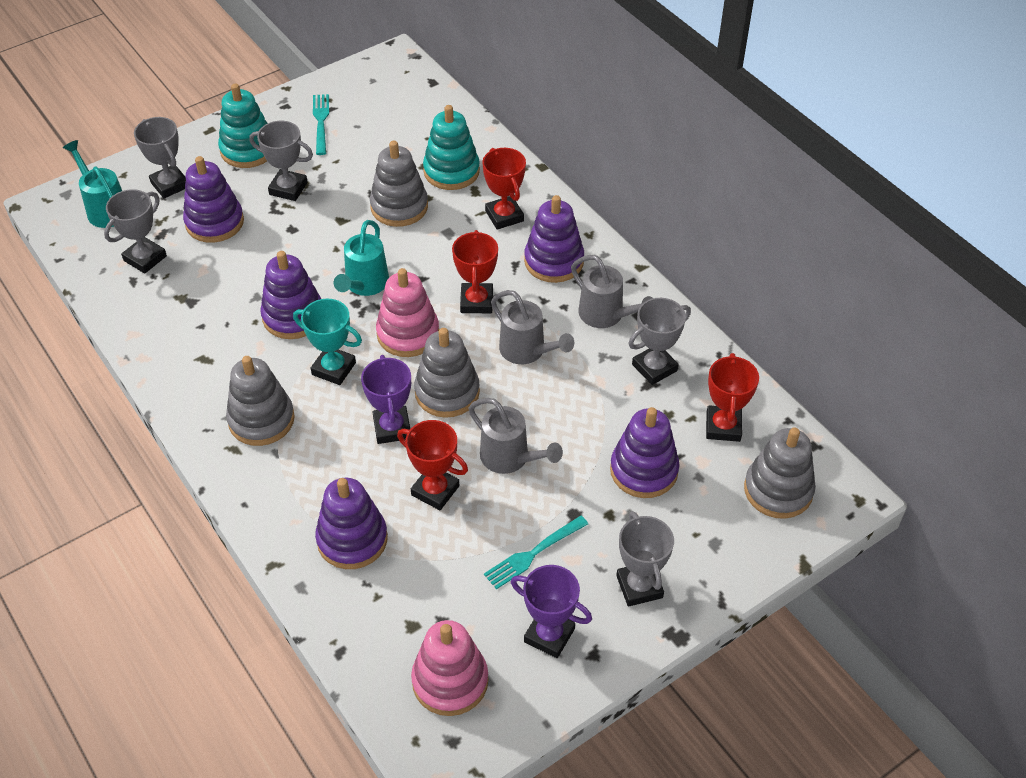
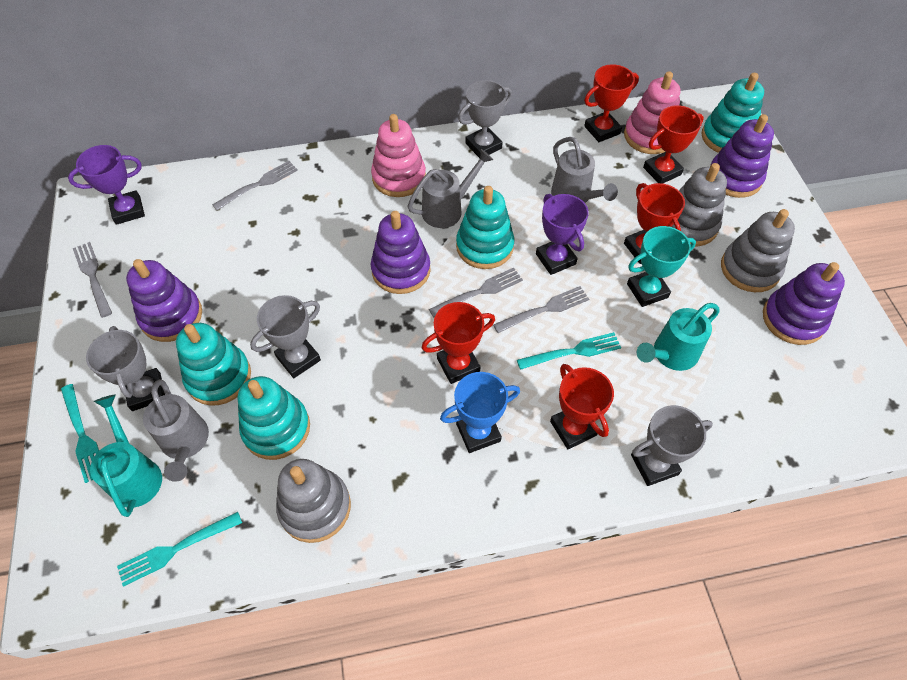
blue trophy: 0 -> 1
grey fork: 0 -> 4
grey stacking toy: 4 -> 3
grey trophy: 5 -> 4
purple stacking toy: 5 -> 4
red trophy: 4 -> 5
turquoise fork: 2 -> 3
turquoise stacking toy: 2 -> 4

